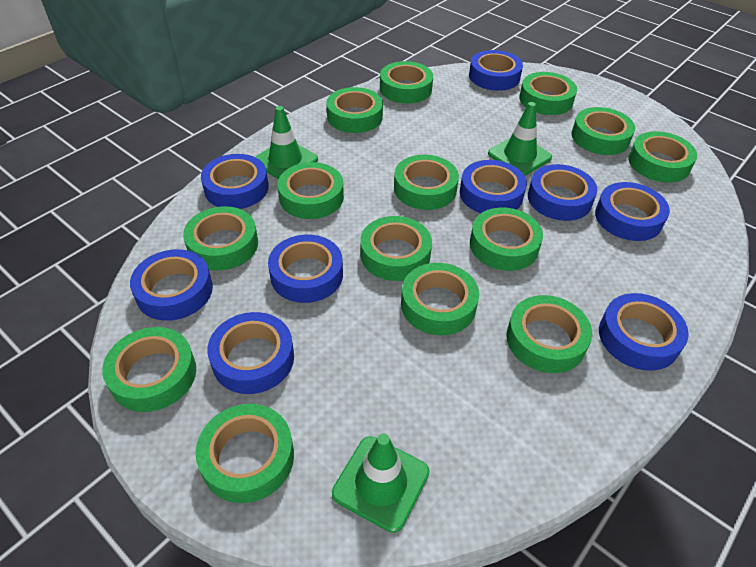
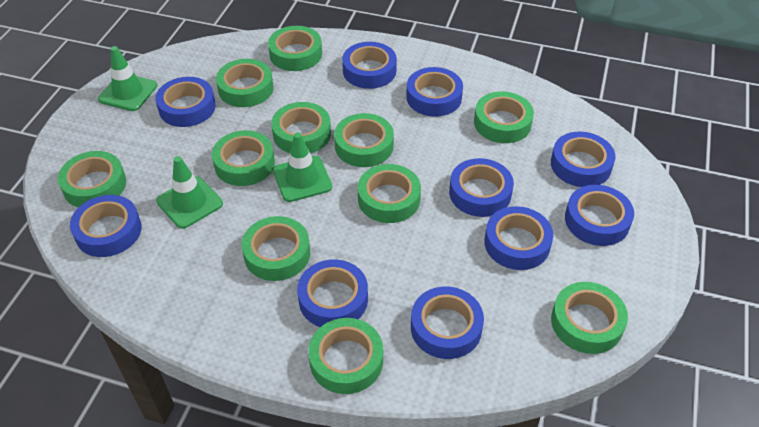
blue tape: 9 -> 10
green tape: 14 -> 11

